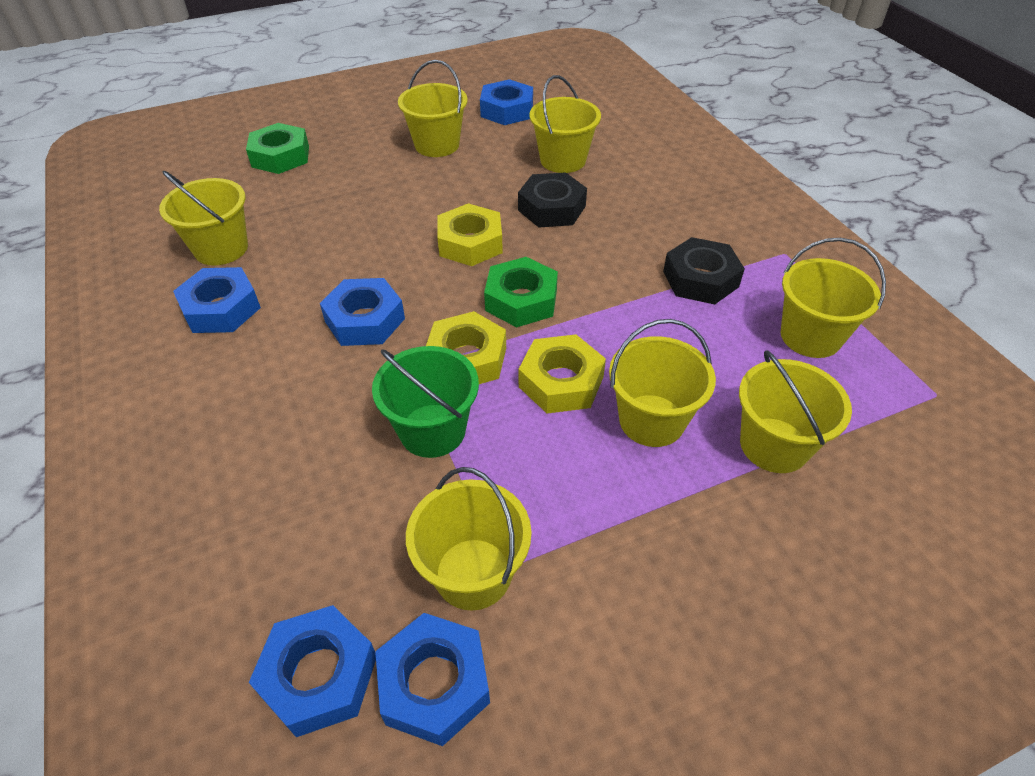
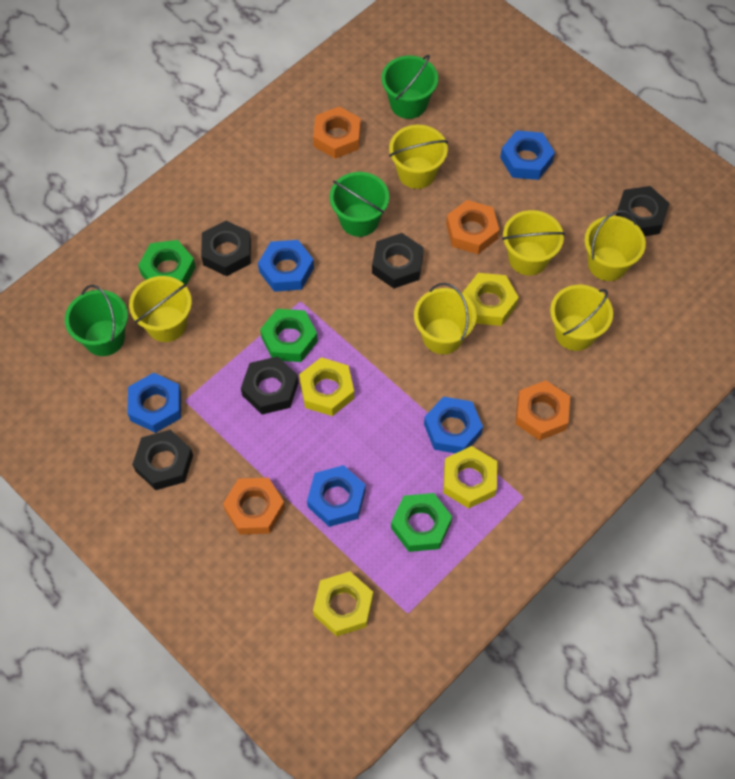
black nut: 2 -> 5
green bucket: 1 -> 3
green nut: 2 -> 3
orange nut: 0 -> 4
yellow bucket: 7 -> 6
yellow nut: 3 -> 4

